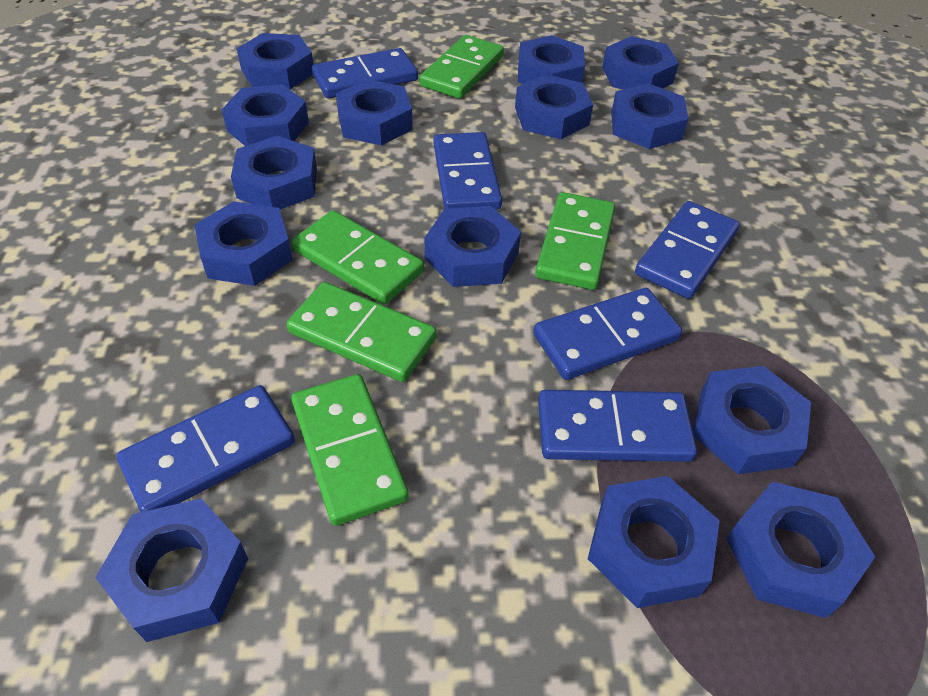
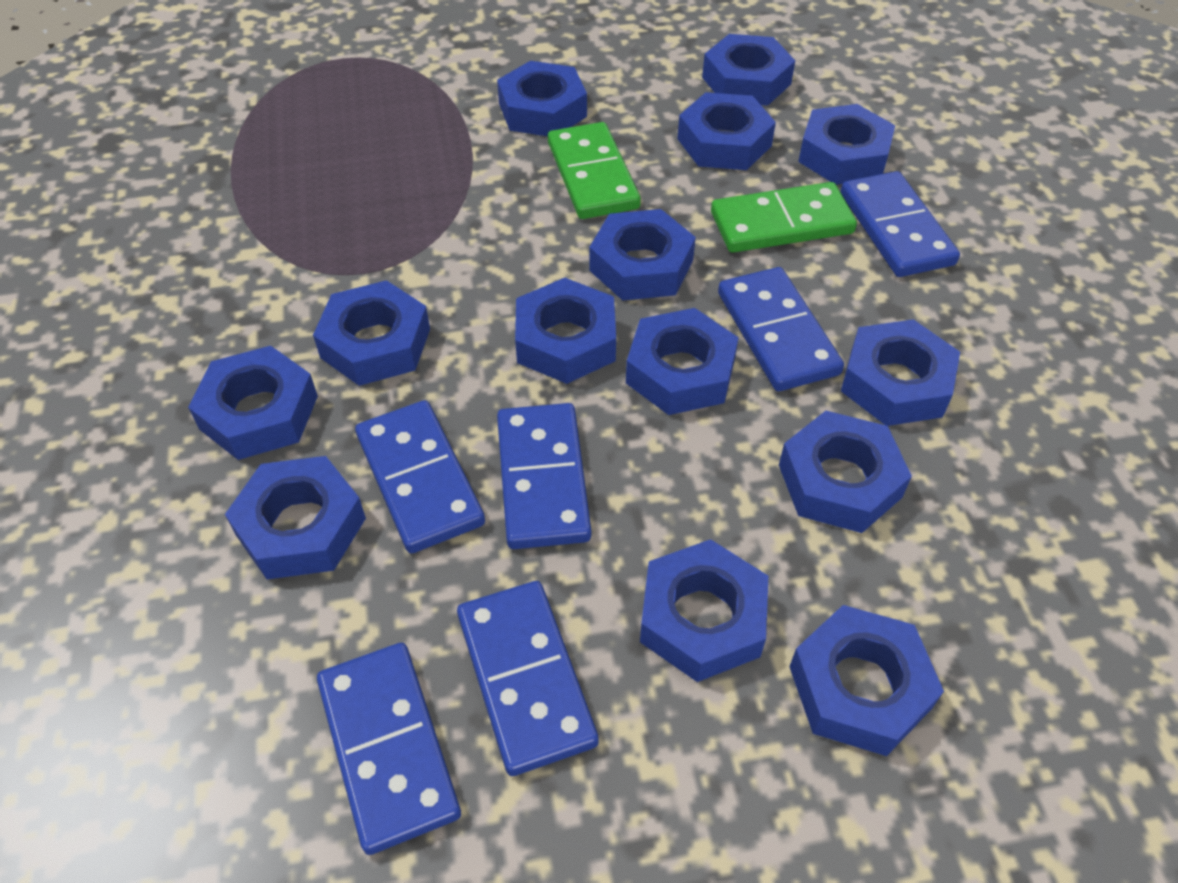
green domino: 5 -> 2

